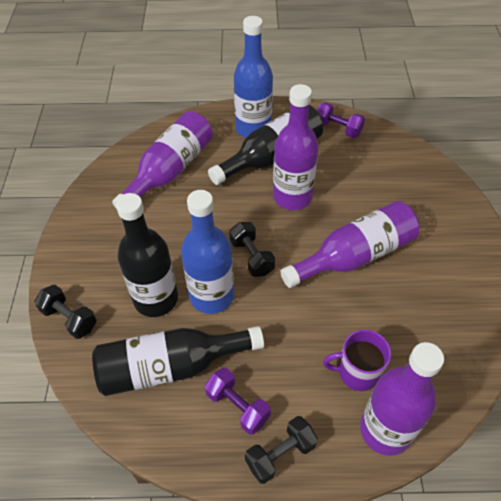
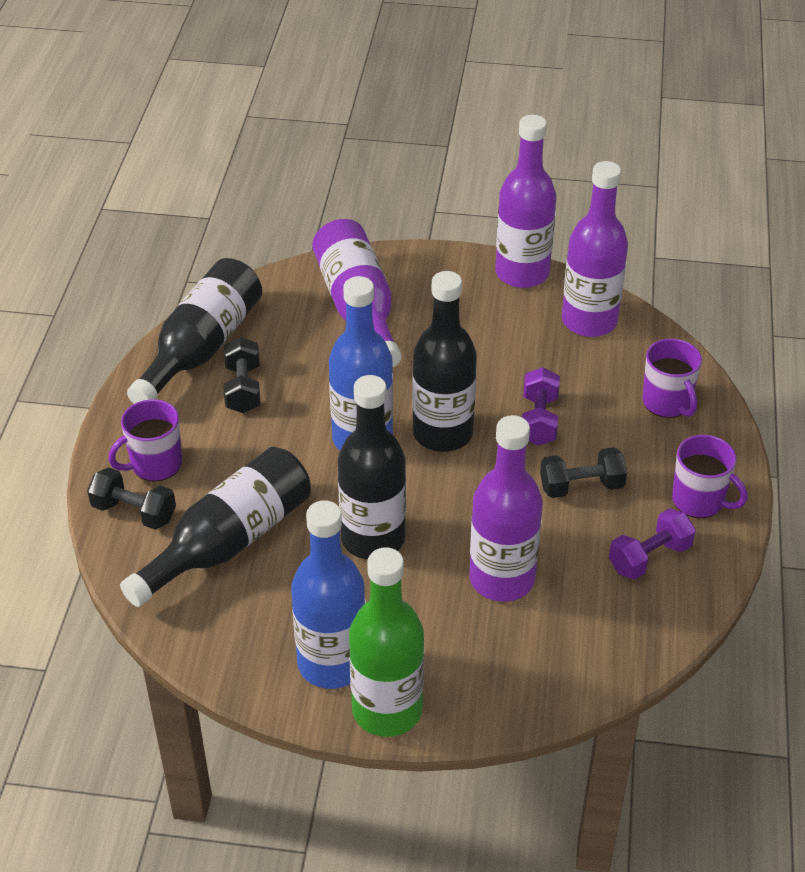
black bottle: 3 -> 4
green bottle: 0 -> 1
purple mug: 1 -> 3

